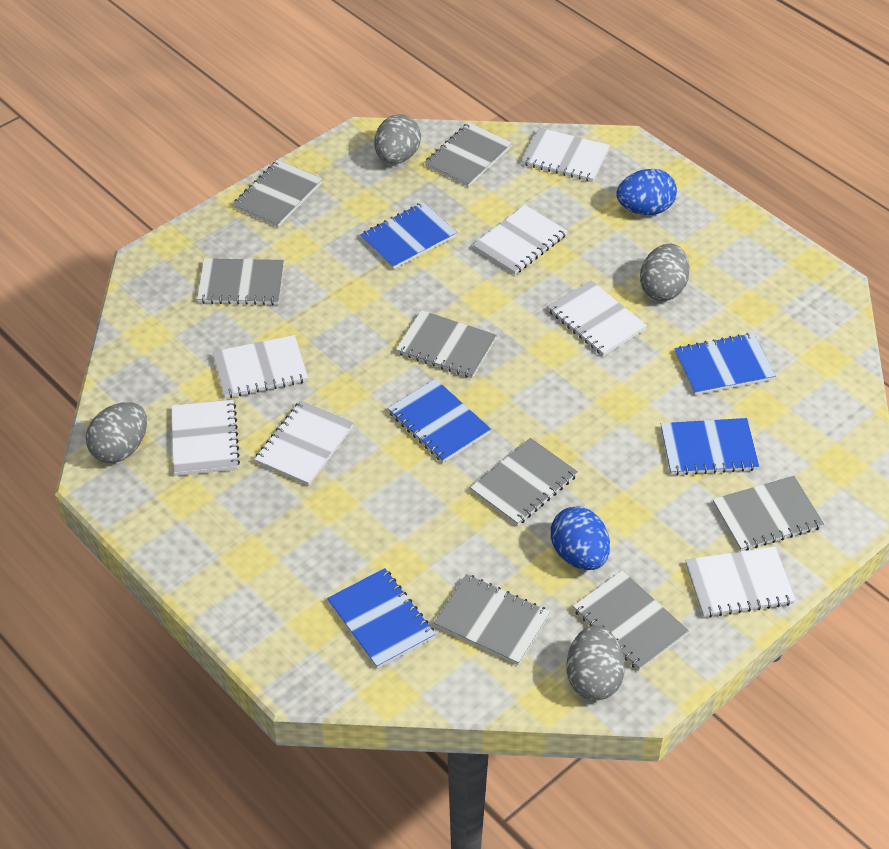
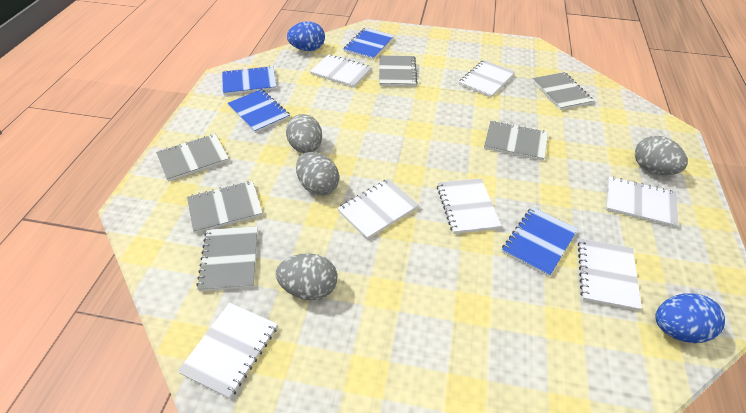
blue notebook: 5 -> 4
grey notebook: 8 -> 6

